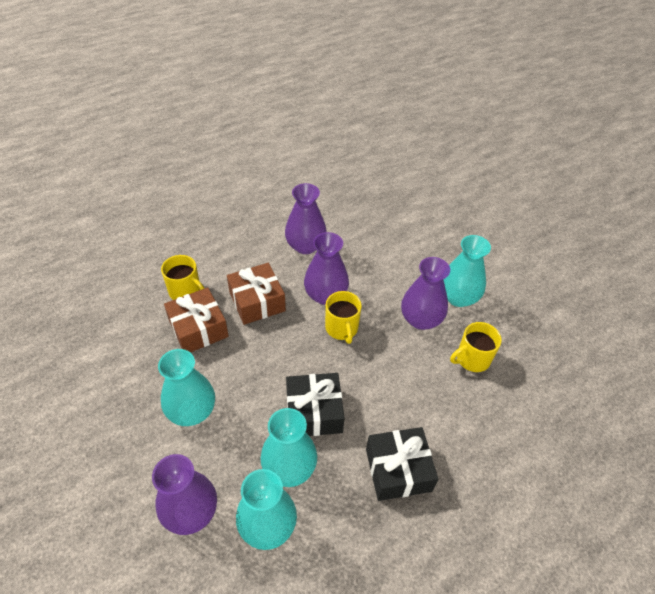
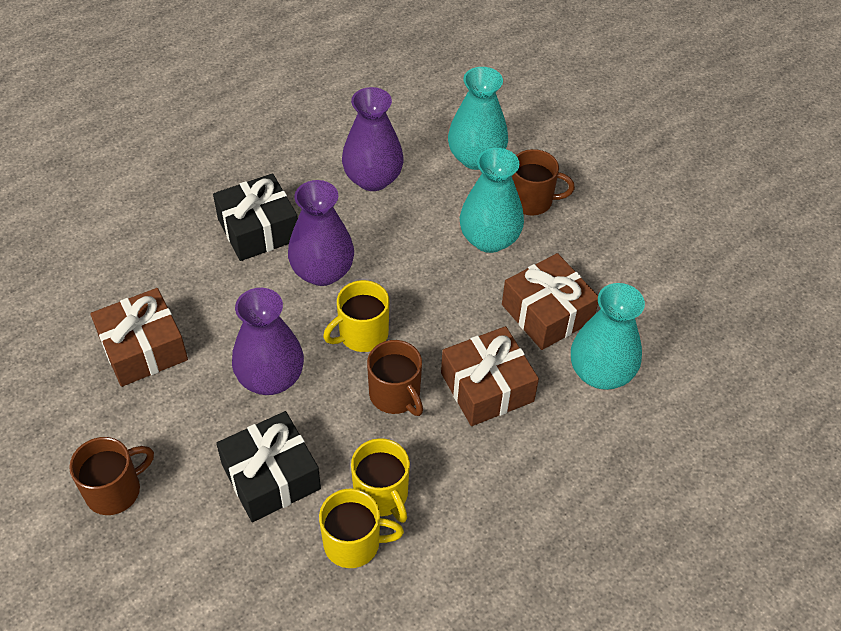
brown gift: 2 -> 3
brown mug: 0 -> 3
purple vase: 4 -> 3
turquoise vase: 4 -> 3

